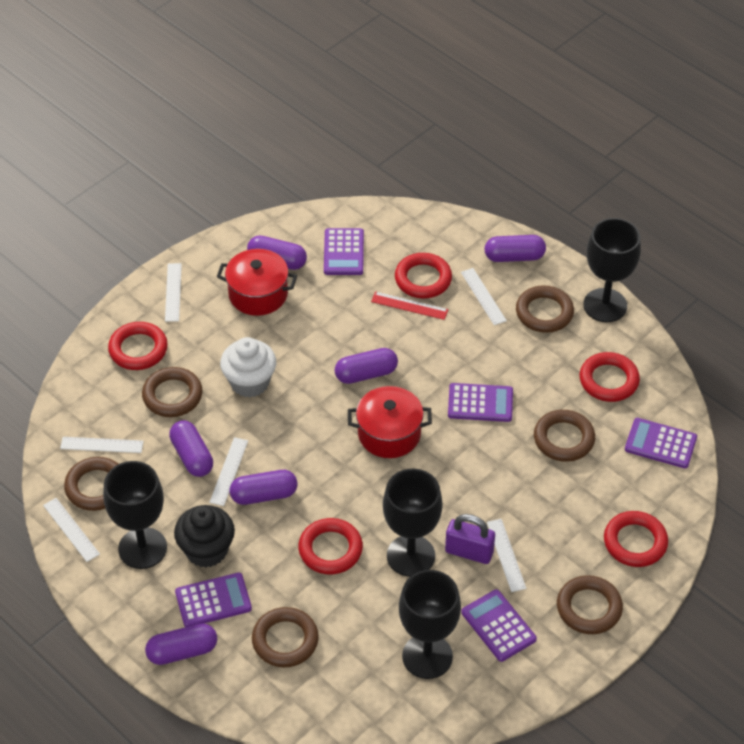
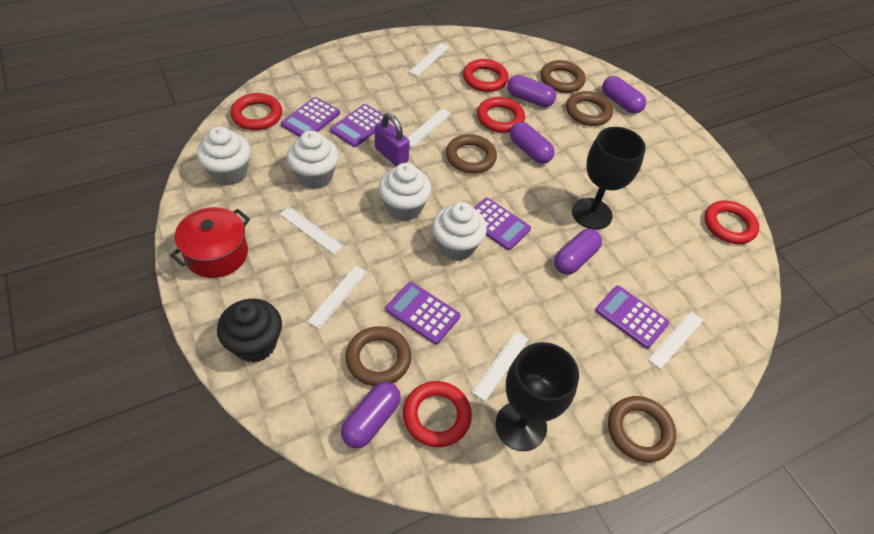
black goblet: 4 -> 2
brown ring: 6 -> 5
purple capsule: 6 -> 5
red pot: 2 -> 1
red ruler: 1 -> 0
white cupcake: 1 -> 4

